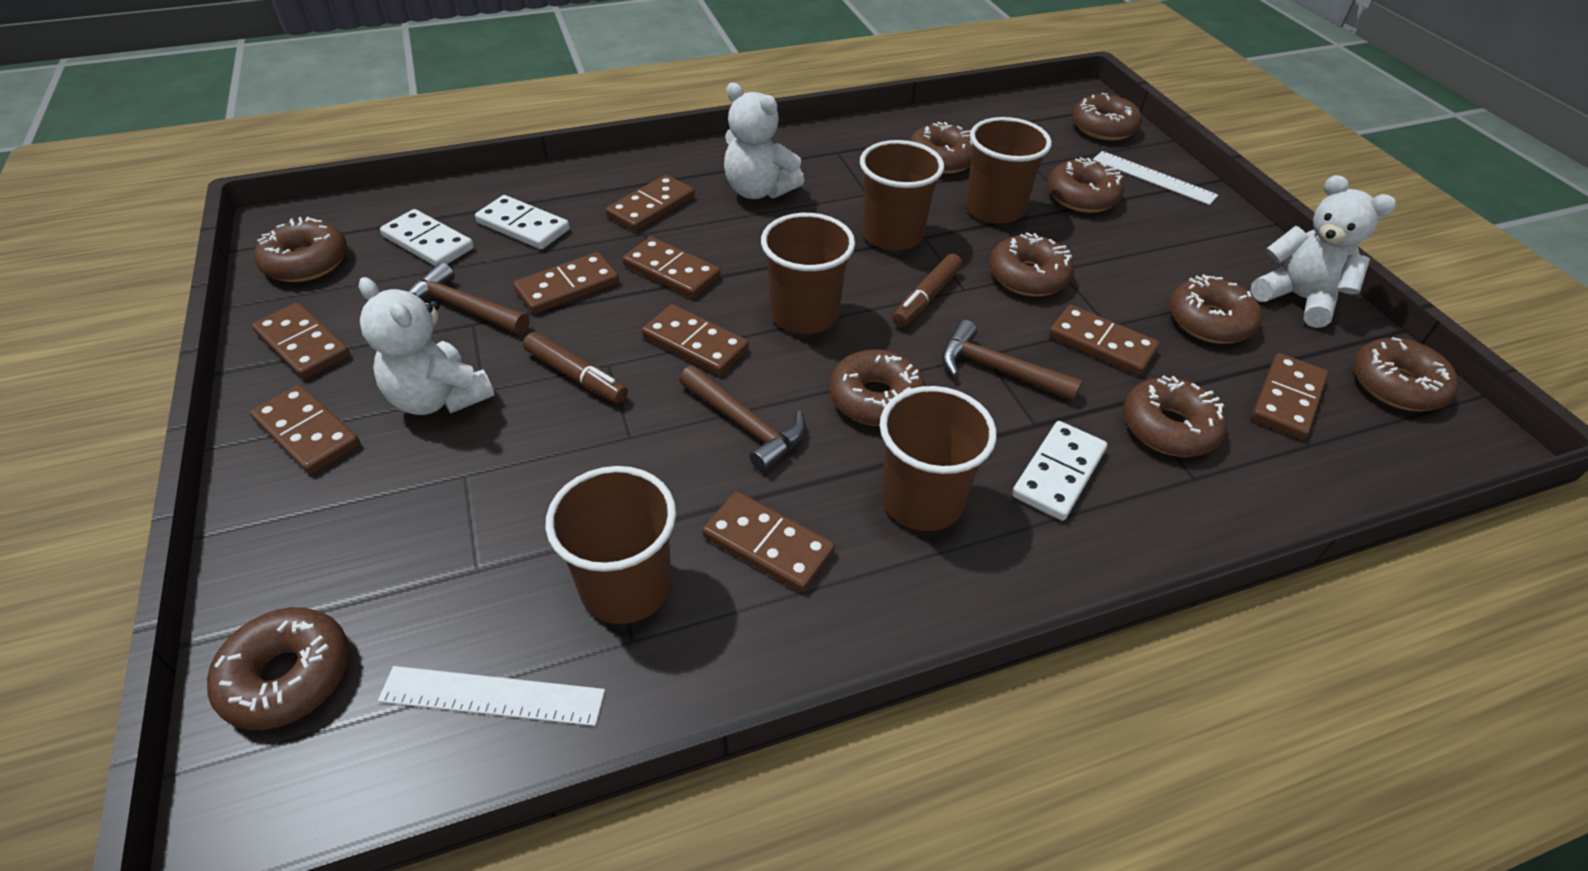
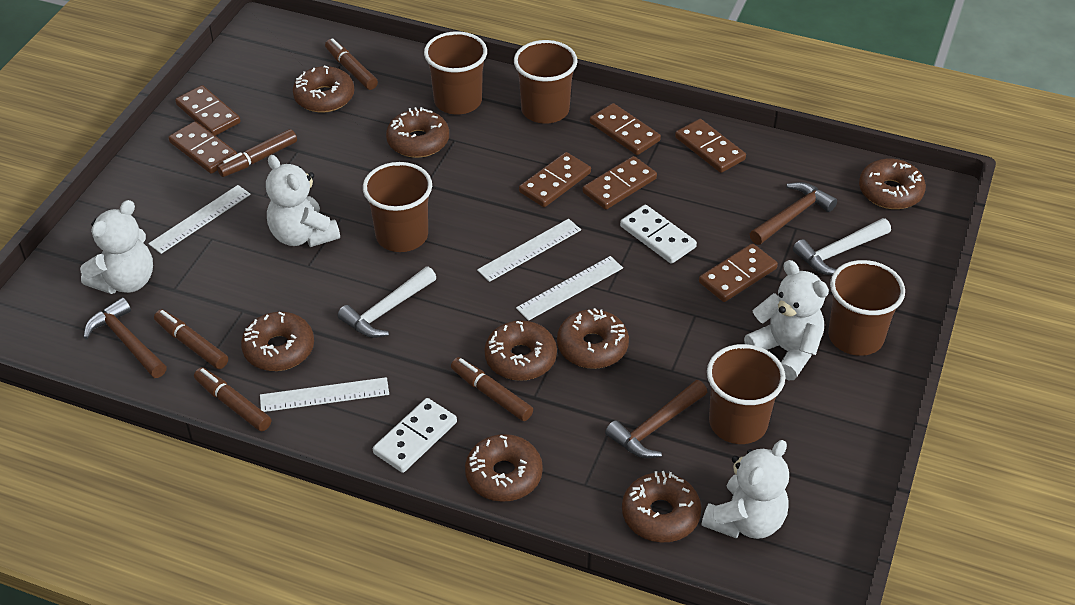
brown domino: 9 -> 7
brown donut: 10 -> 8
brown marker: 2 -> 5
white domino: 3 -> 2
white hammer: 0 -> 2
white ruler: 2 -> 4
white teddy bear: 3 -> 4

